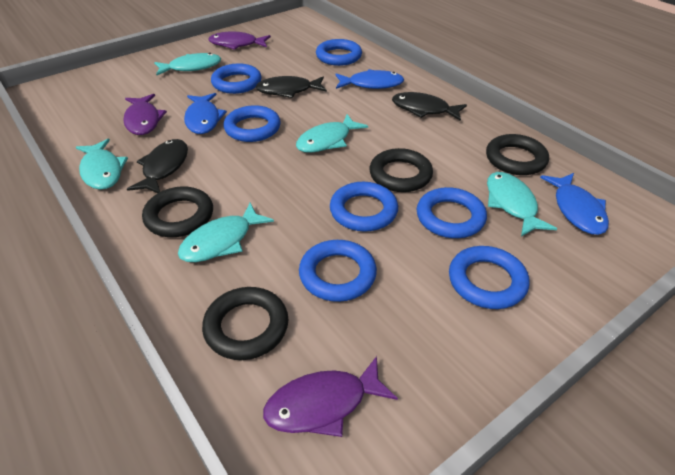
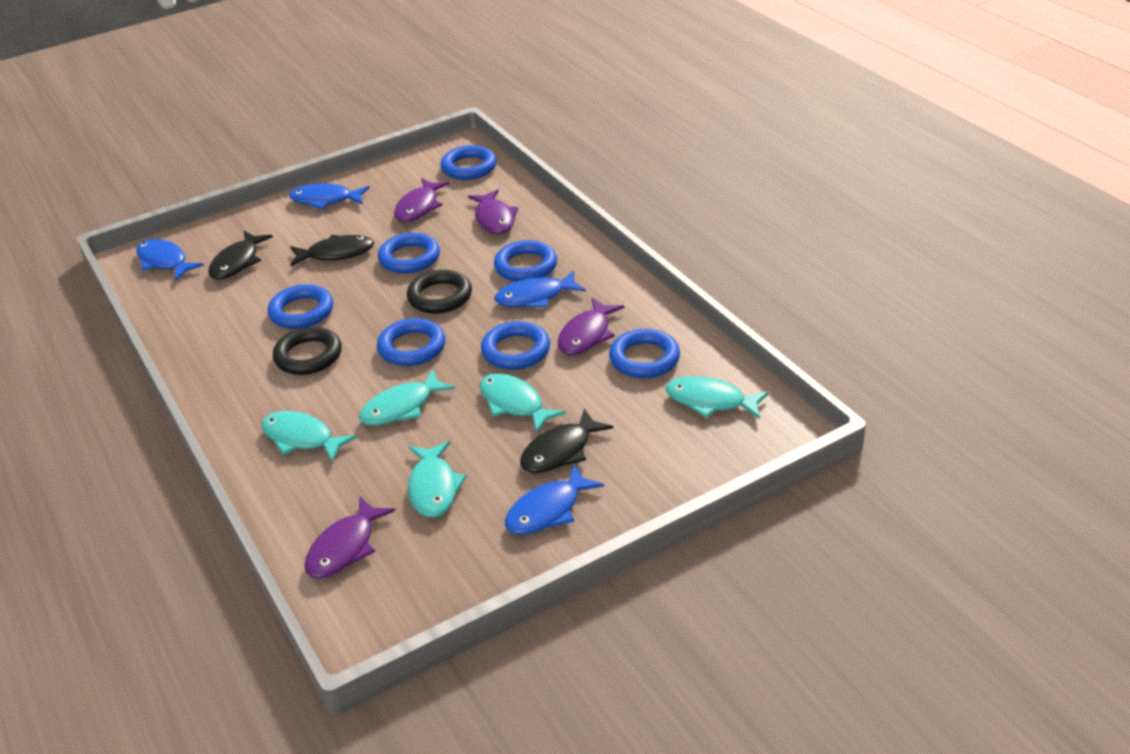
black ring: 4 -> 2
blue fish: 3 -> 4
purple fish: 3 -> 4

